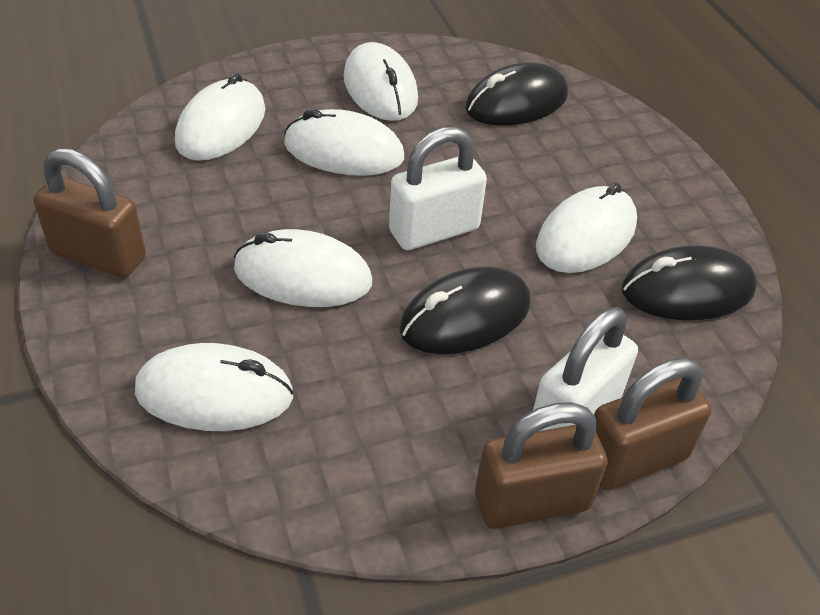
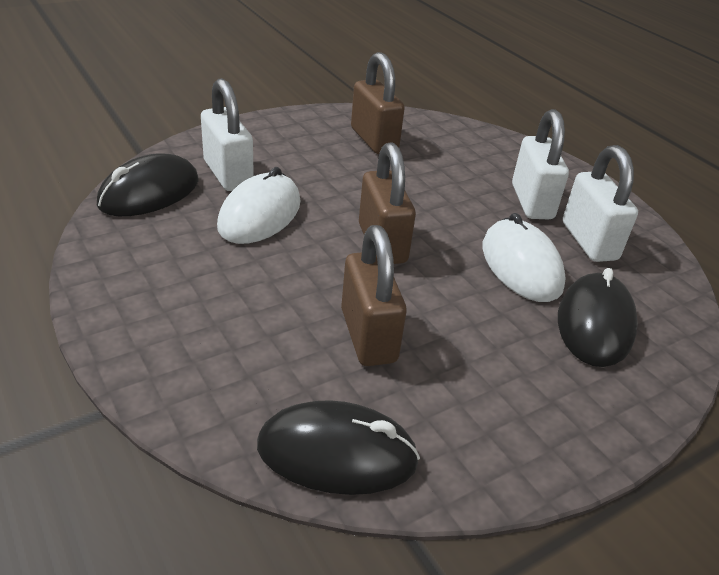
white mouse: 6 -> 2
white padlock: 2 -> 3

